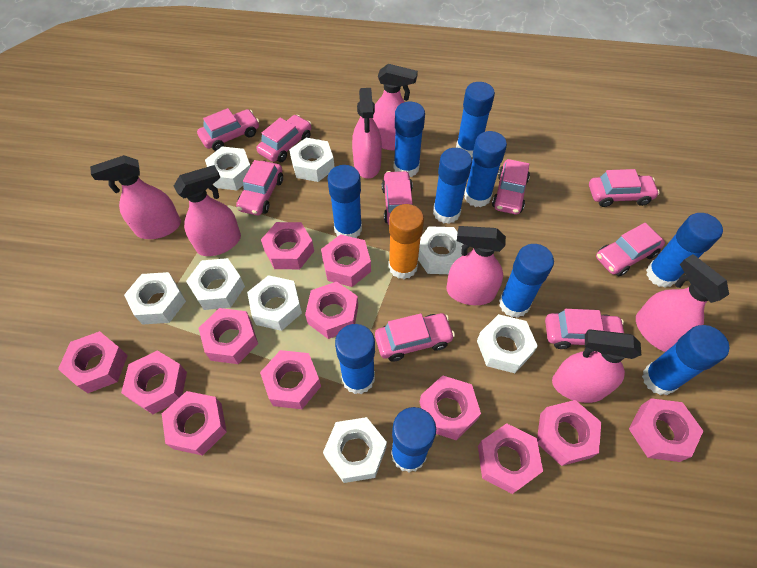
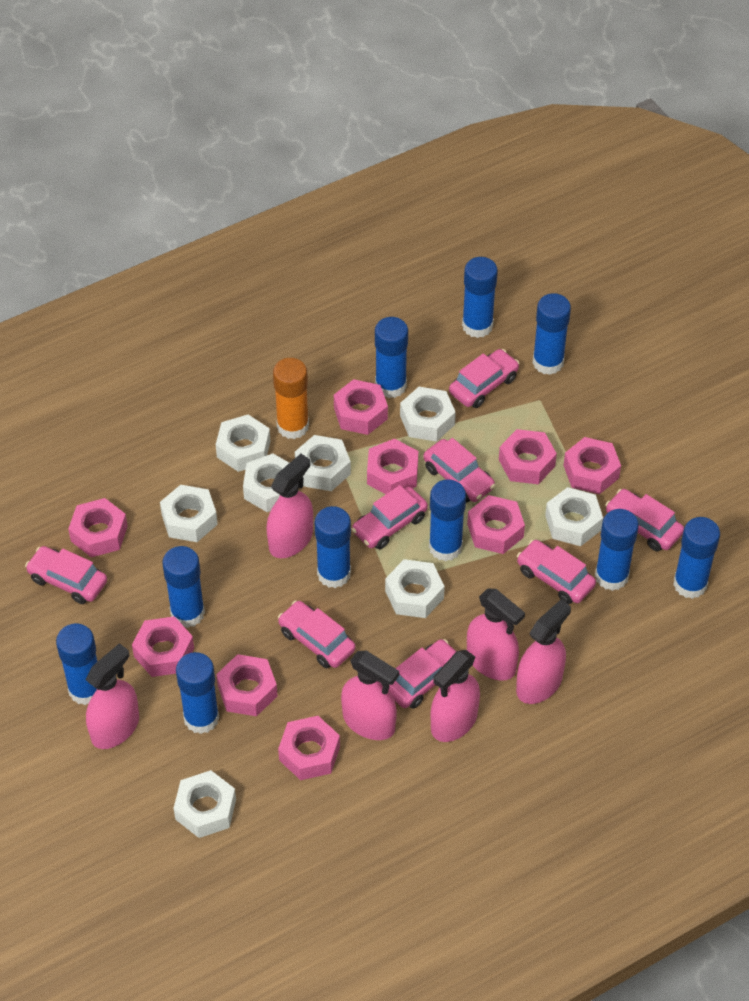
pink car: 9 -> 8
pink nut: 12 -> 9
pink spray bottle: 7 -> 6

